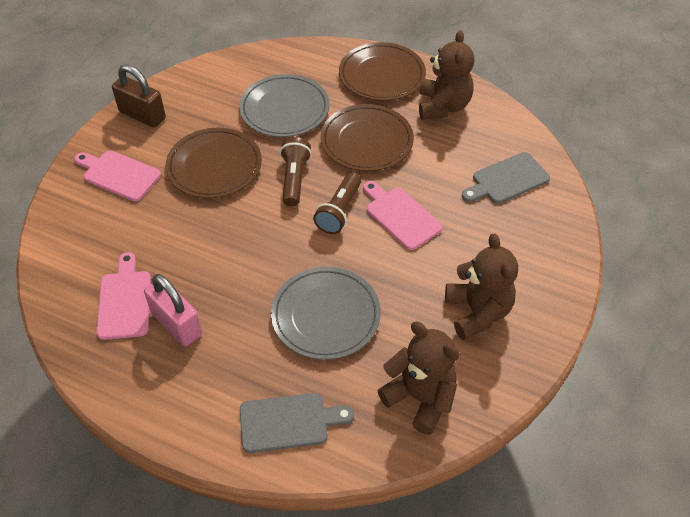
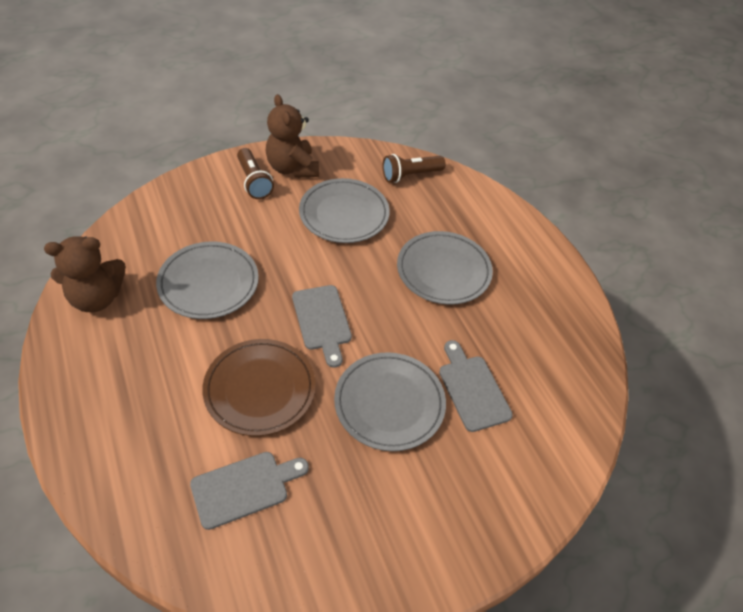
brown padlock: 1 -> 0
brown plate: 3 -> 1
brown teddy bear: 3 -> 2
grey cutting board: 2 -> 3
grey plate: 2 -> 4
pink cutting board: 3 -> 0
pink padlock: 1 -> 0

